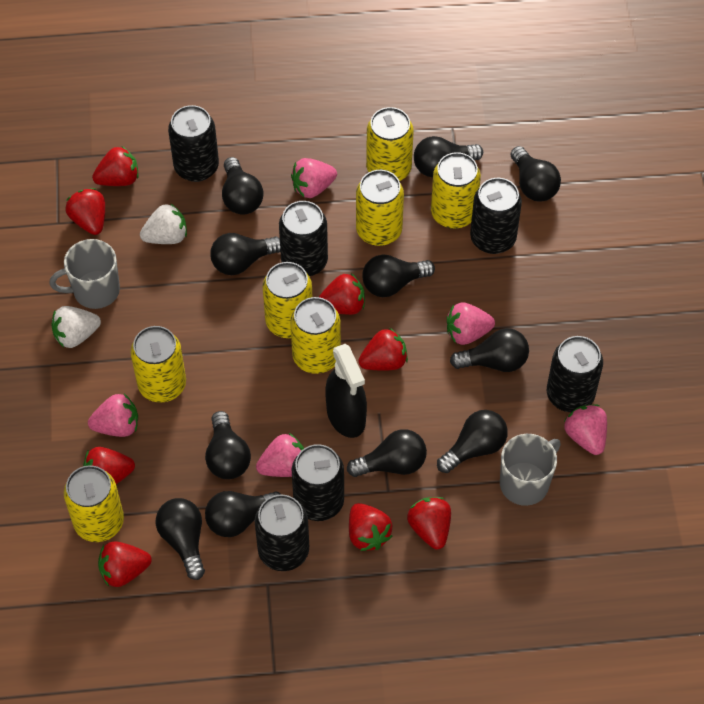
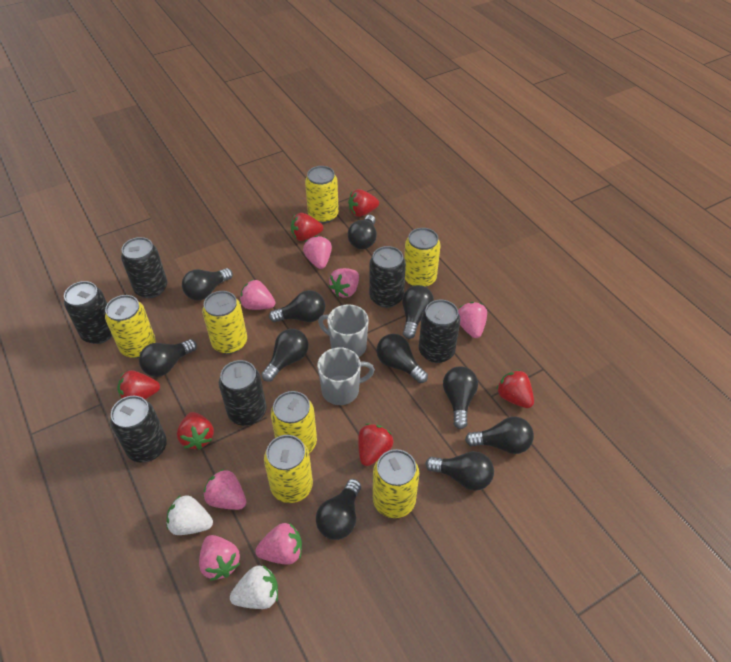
black spray bottle: 1 -> 0
pink strawberry: 5 -> 7
red strawberry: 8 -> 6

